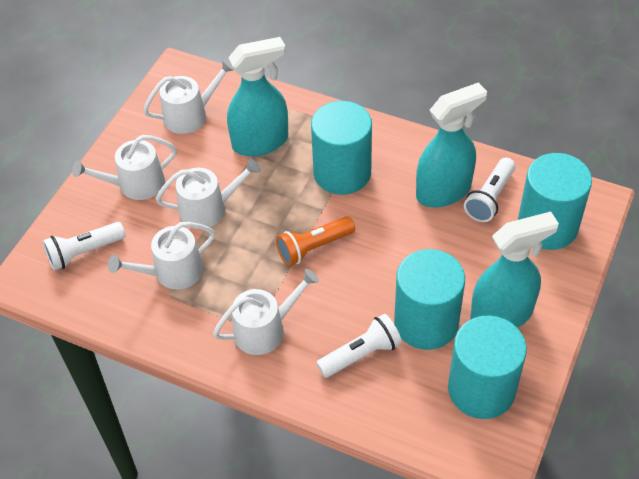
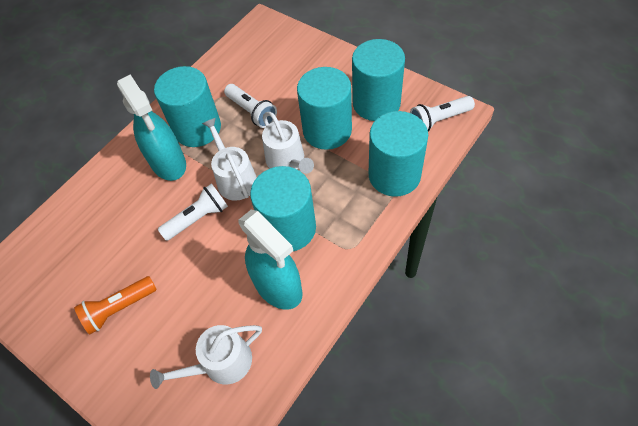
turquoise cylinder: 4 -> 5
turquoise spray bottle: 3 -> 2
white watering can: 5 -> 3

